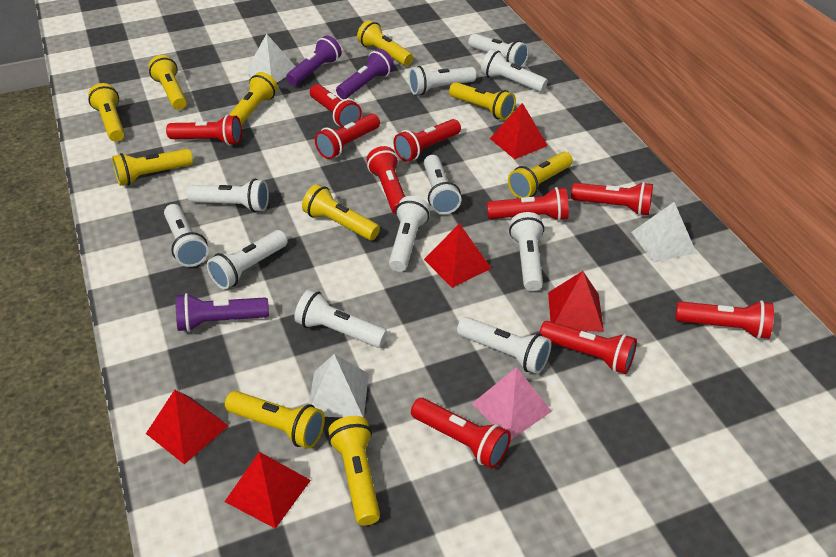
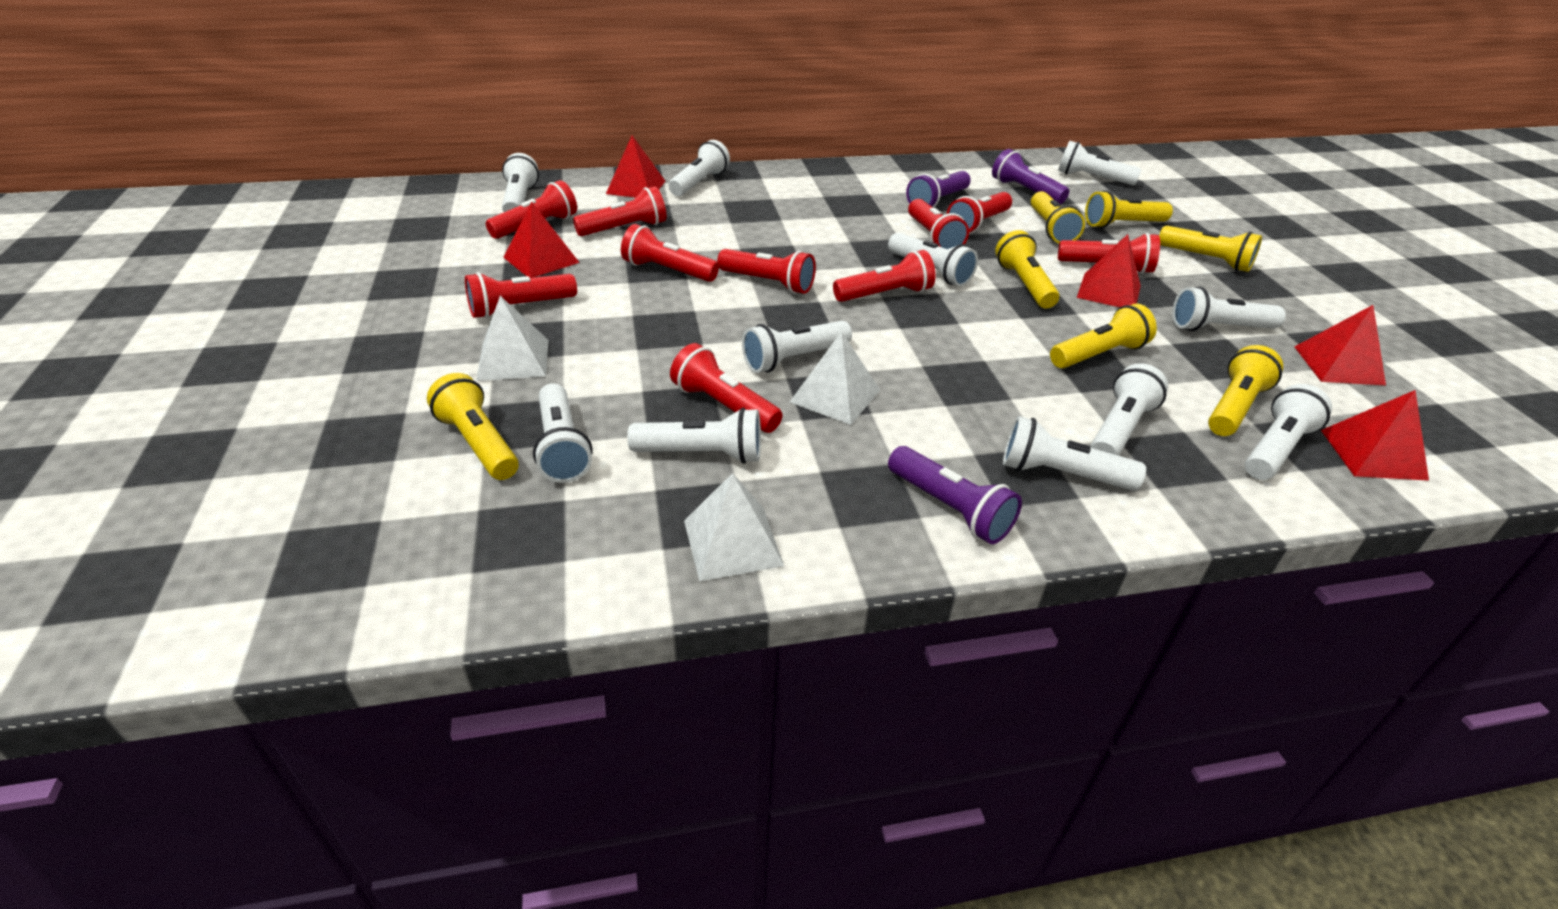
pink pyramid: 1 -> 0
yellow flashlight: 10 -> 7

